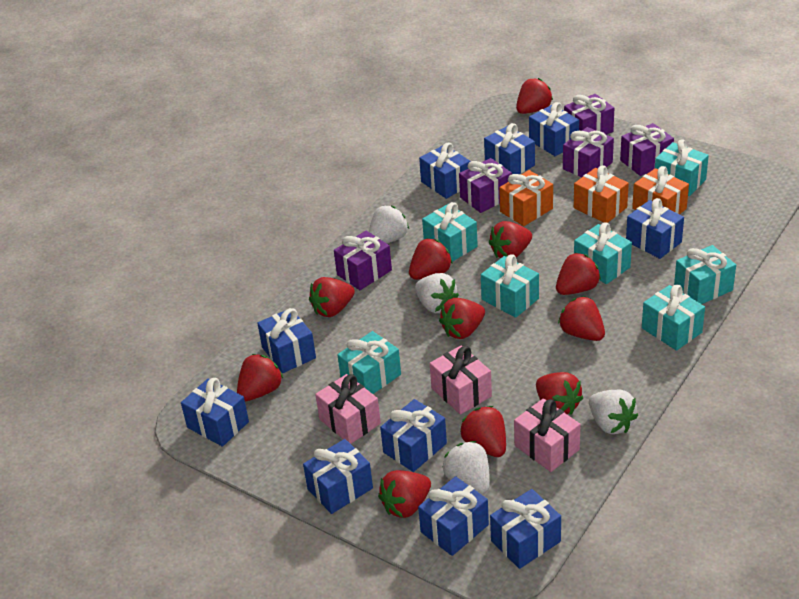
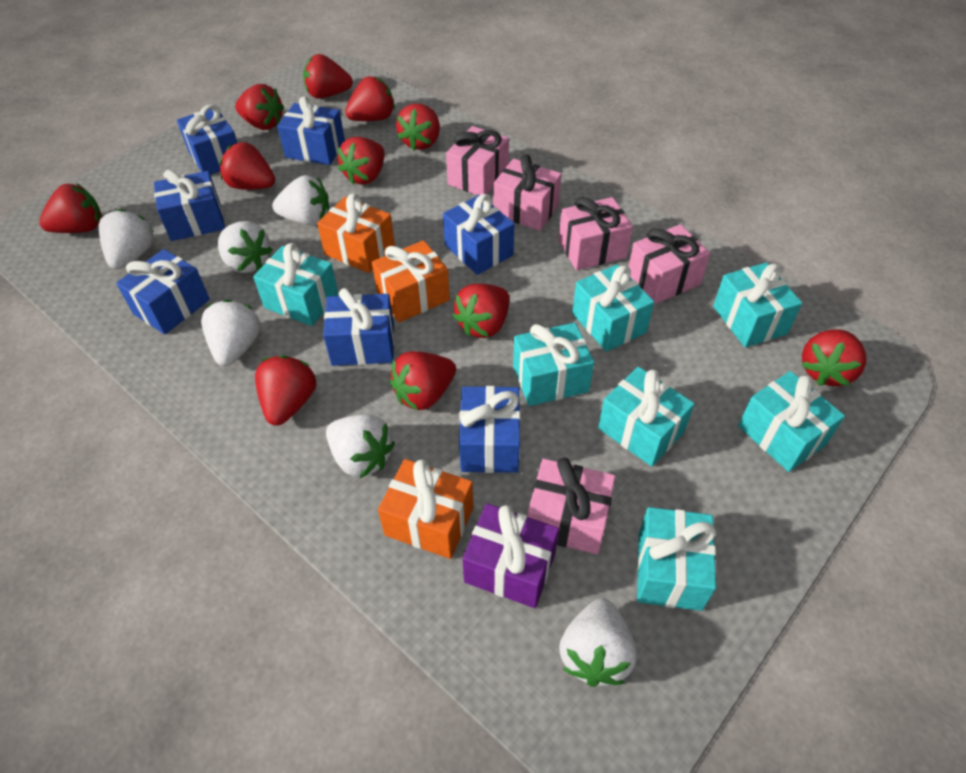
blue gift: 10 -> 7
pink gift: 3 -> 5
purple gift: 5 -> 1
white strawberry: 4 -> 6

